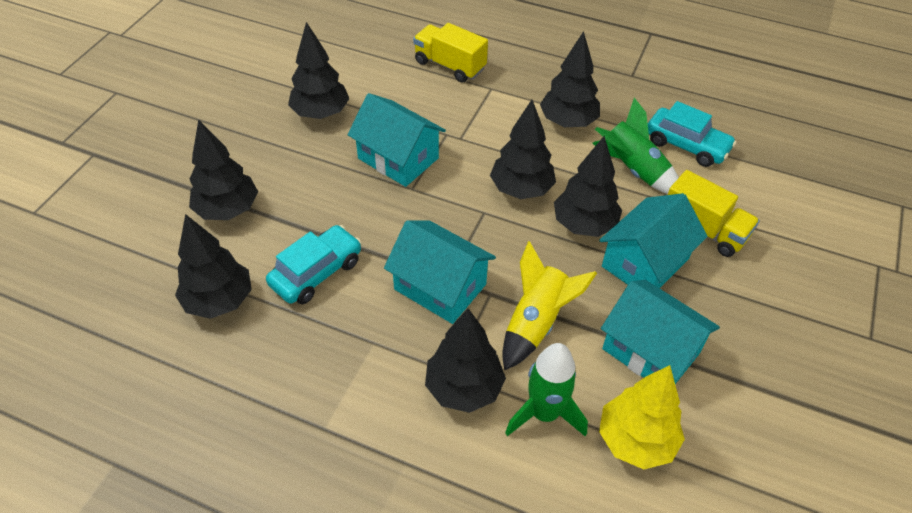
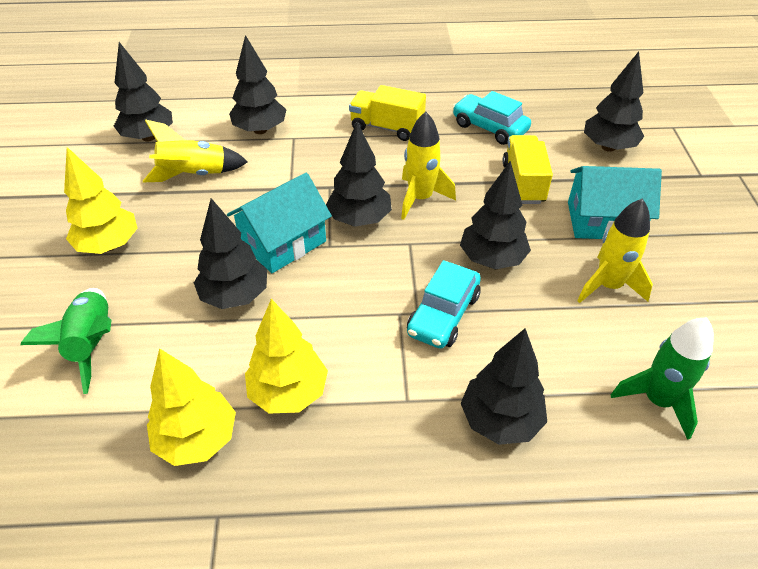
turquoise house: 4 -> 2
yellow rocket: 1 -> 3
yellow tree: 1 -> 3

